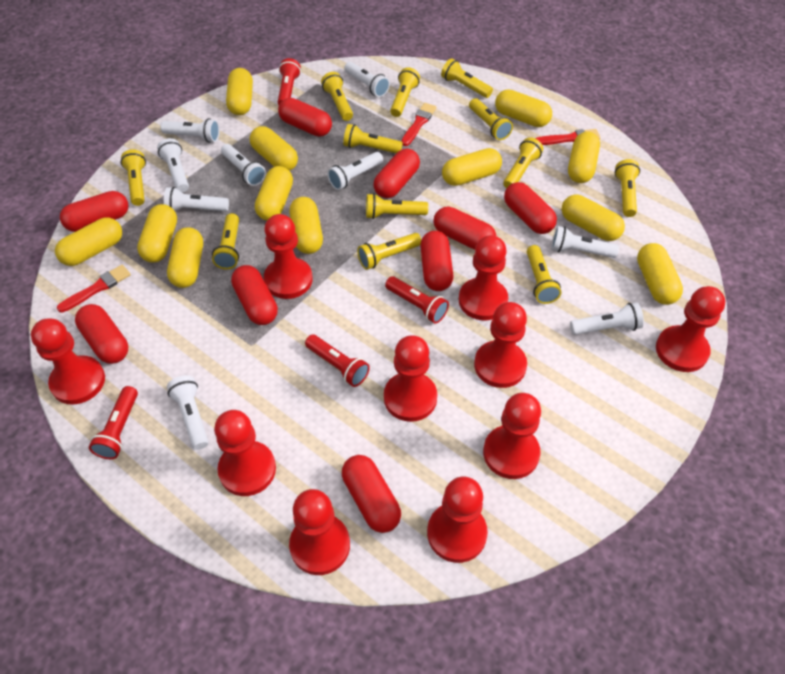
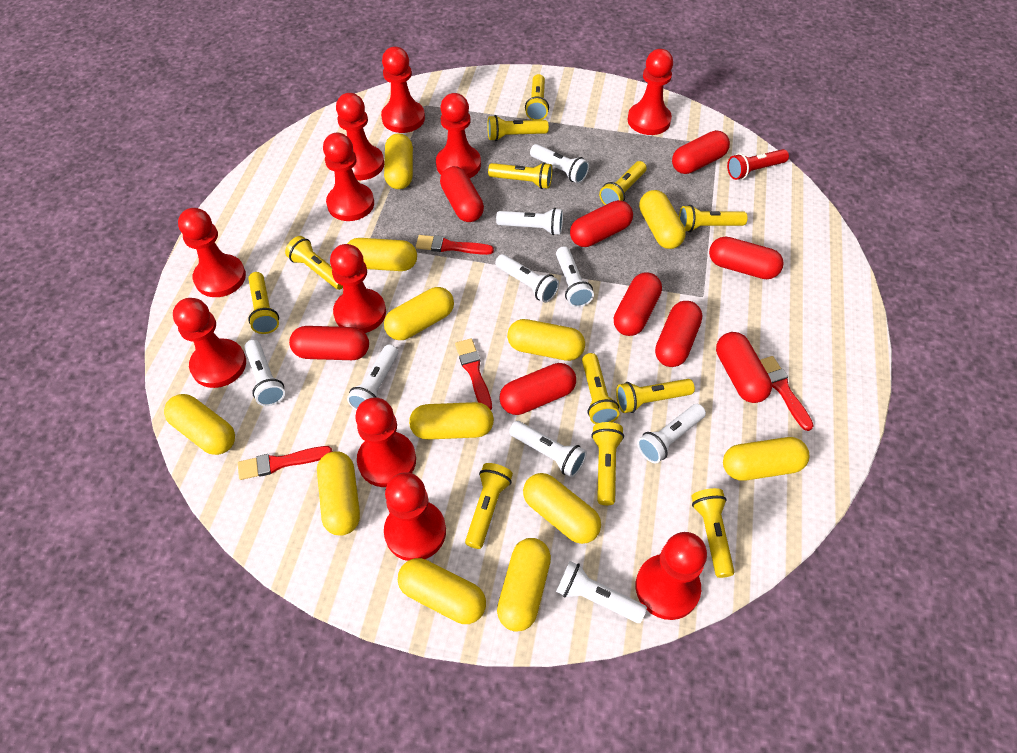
red brush: 3 -> 4
red flashlight: 4 -> 1
red pawn: 10 -> 11

